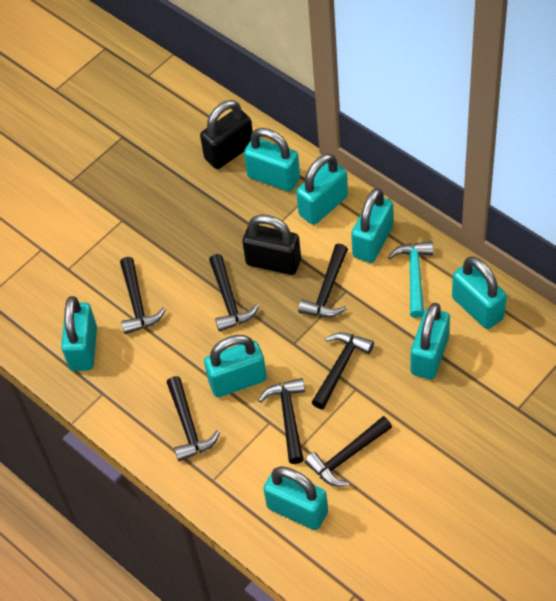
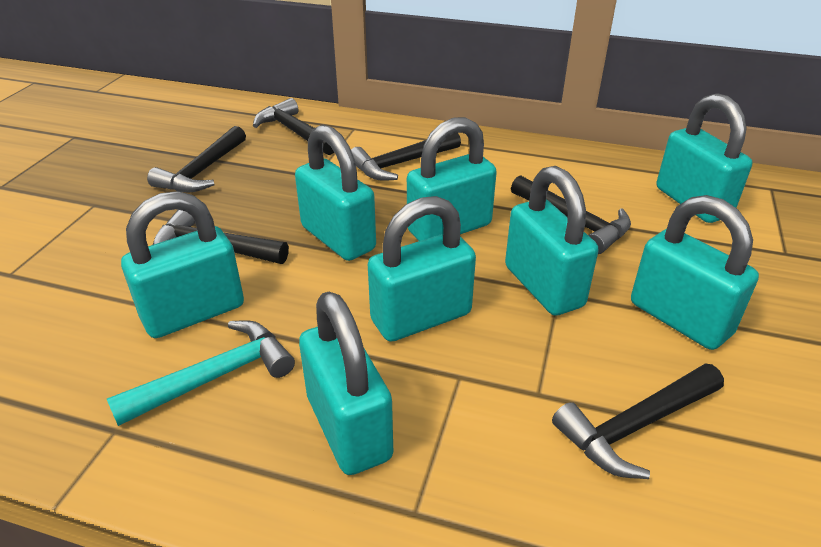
black hammer: 7 -> 6
black padlock: 2 -> 0

